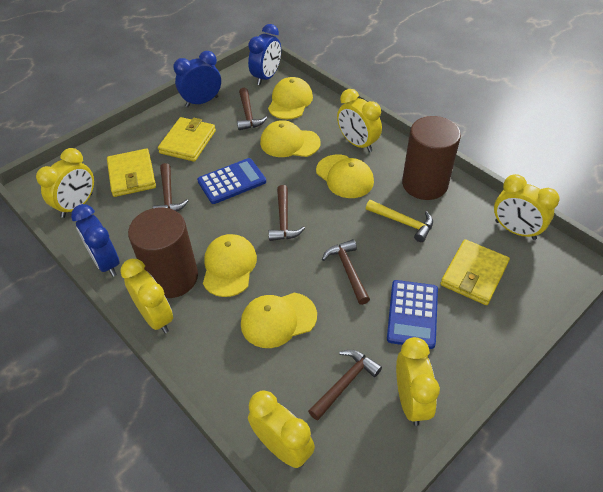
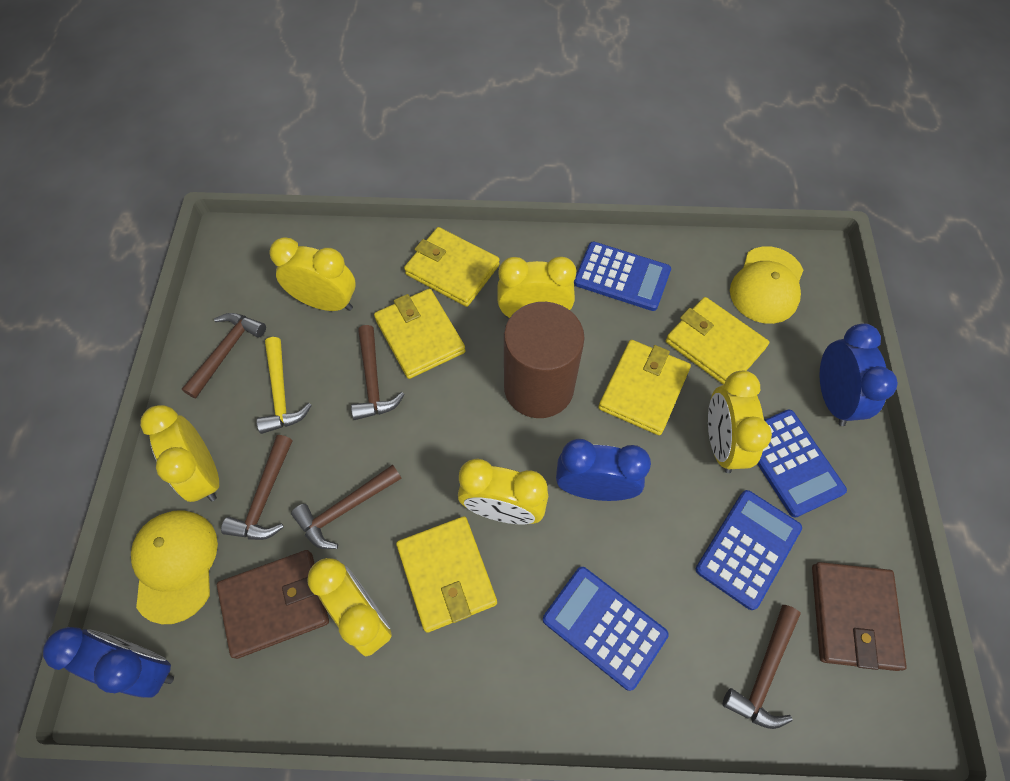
blue calculator: 2 -> 4
brown cylinder: 2 -> 1
brown wallet: 0 -> 2
yellow cap: 5 -> 2
yellow wallet: 3 -> 5

